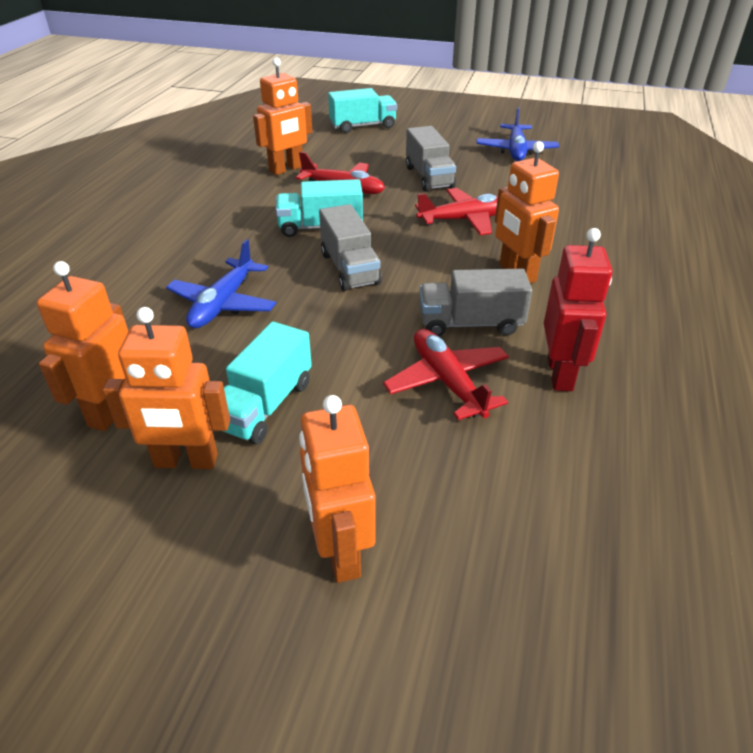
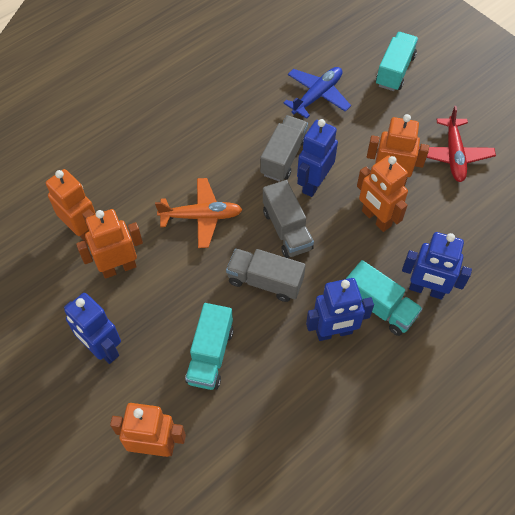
blue plane: 2 -> 1
blue robot: 0 -> 4
orange plane: 0 -> 1
red plane: 3 -> 1
red robot: 1 -> 0

